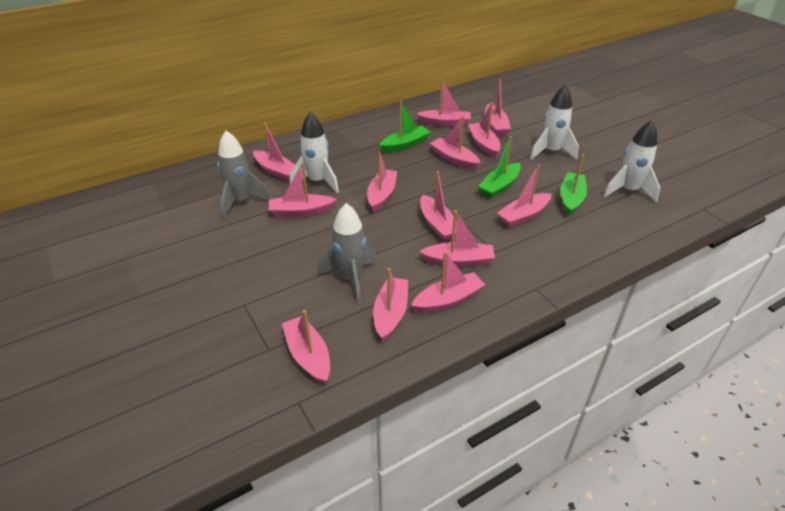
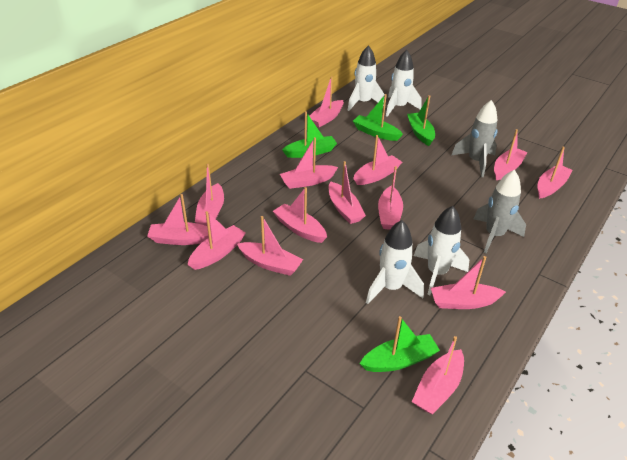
green boat: 3 -> 4
pink boat: 13 -> 14
white rocket: 3 -> 4

